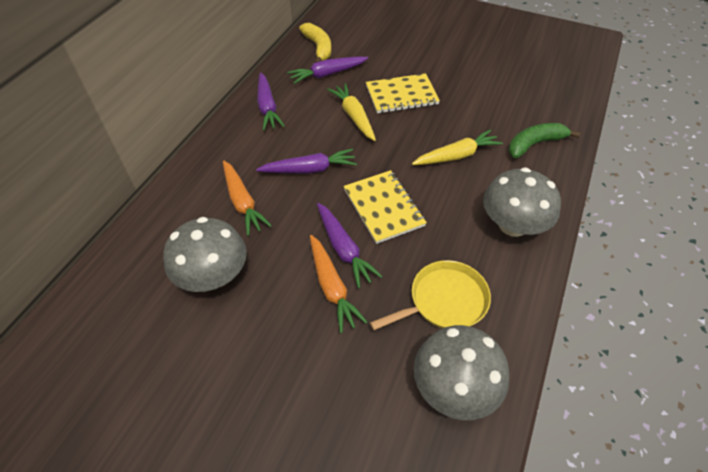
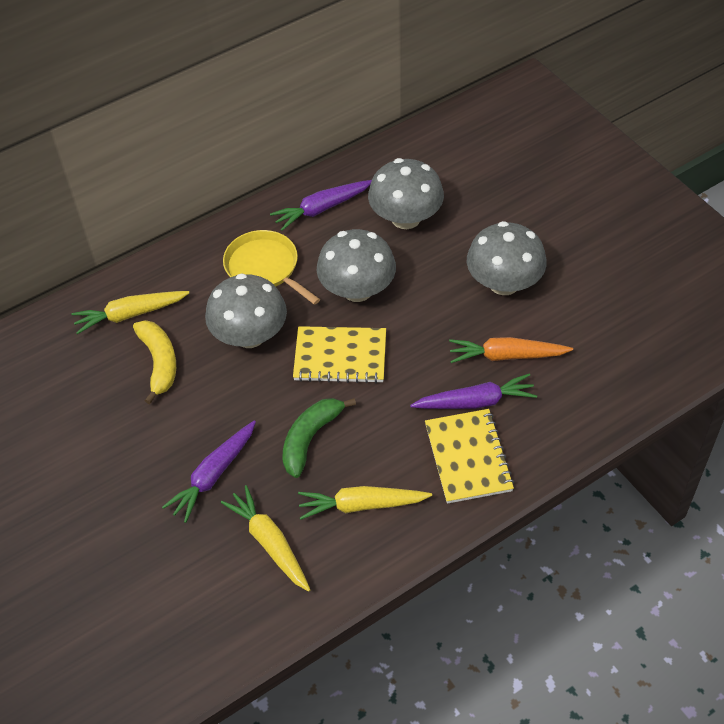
grey mushroom: 3 -> 4
orange carrot: 2 -> 1
purple carrot: 4 -> 3
yellow carrot: 2 -> 3

